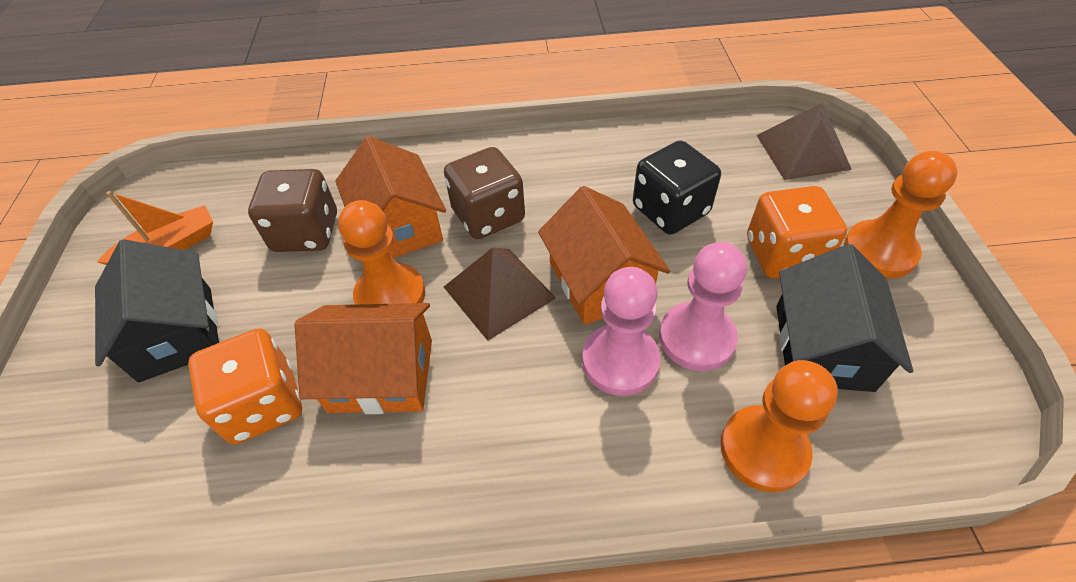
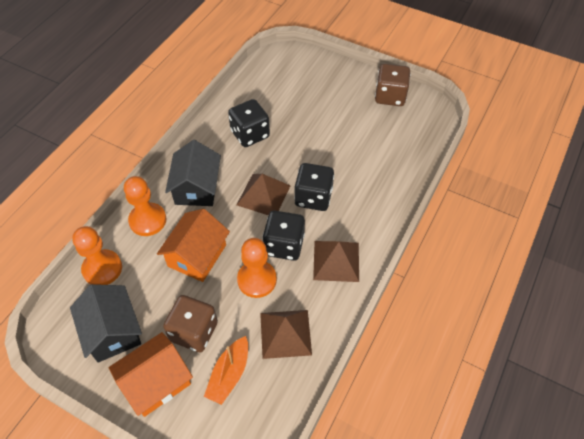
black dice: 1 -> 3
brown pyramid: 2 -> 3
orange dice: 2 -> 0
orange house: 3 -> 2
pink pawn: 2 -> 0

